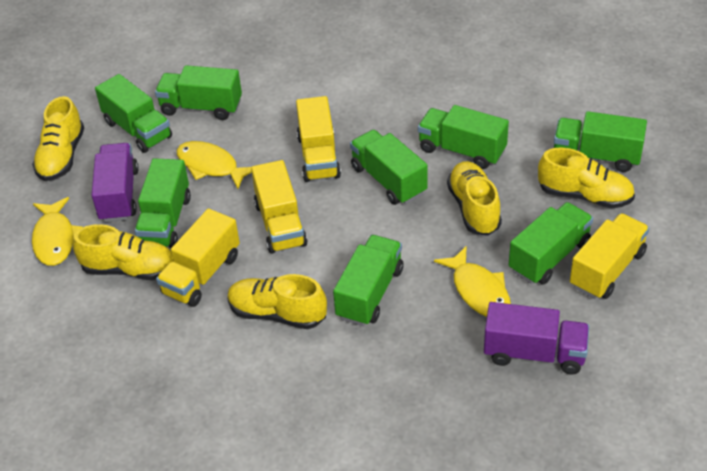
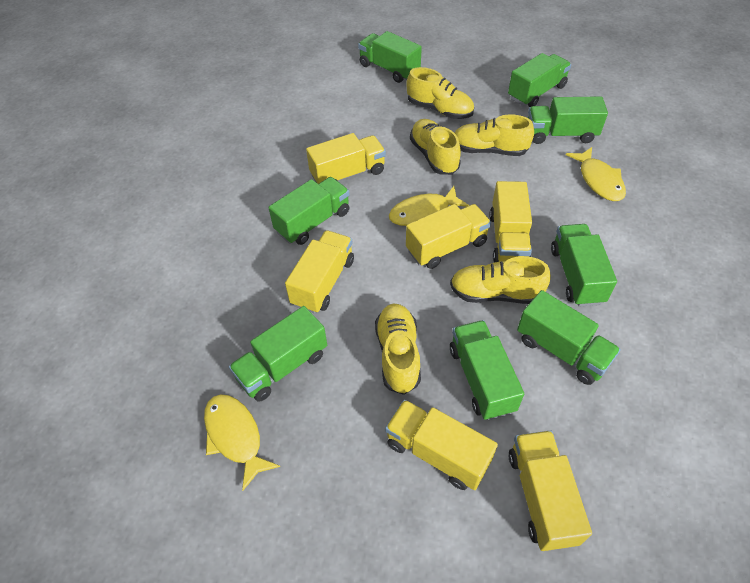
purple truck: 2 -> 0
yellow truck: 4 -> 6

